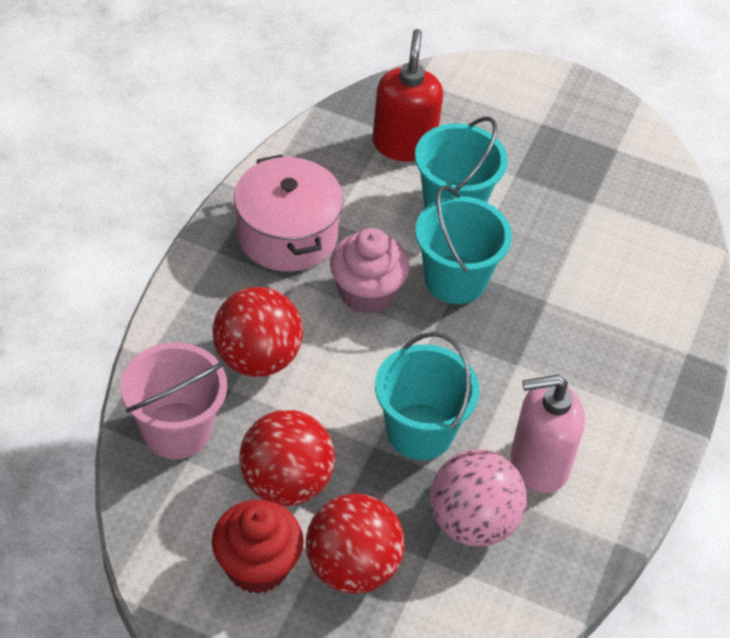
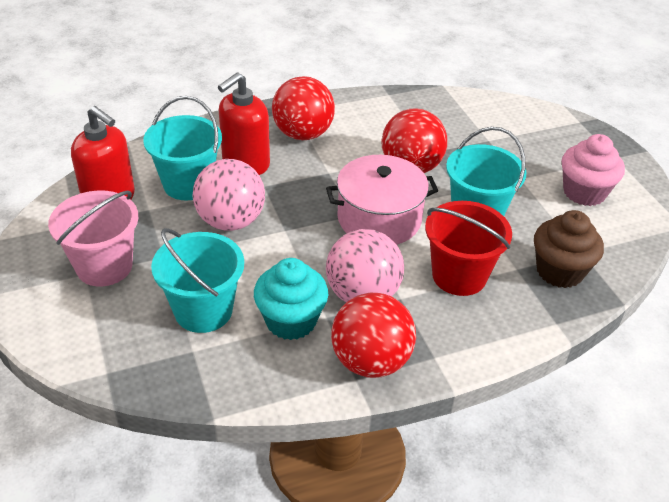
brown cupcake: 0 -> 1
pink ball: 1 -> 2
pink soap dispenser: 1 -> 0
red bucket: 0 -> 1
red cupcake: 1 -> 0
red soap dispenser: 1 -> 2
turquoise cupcake: 0 -> 1

